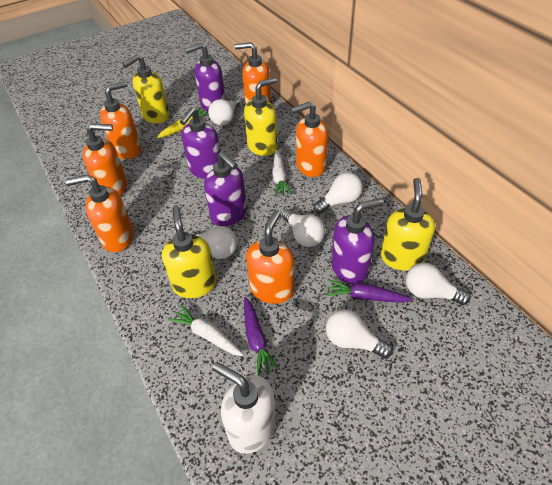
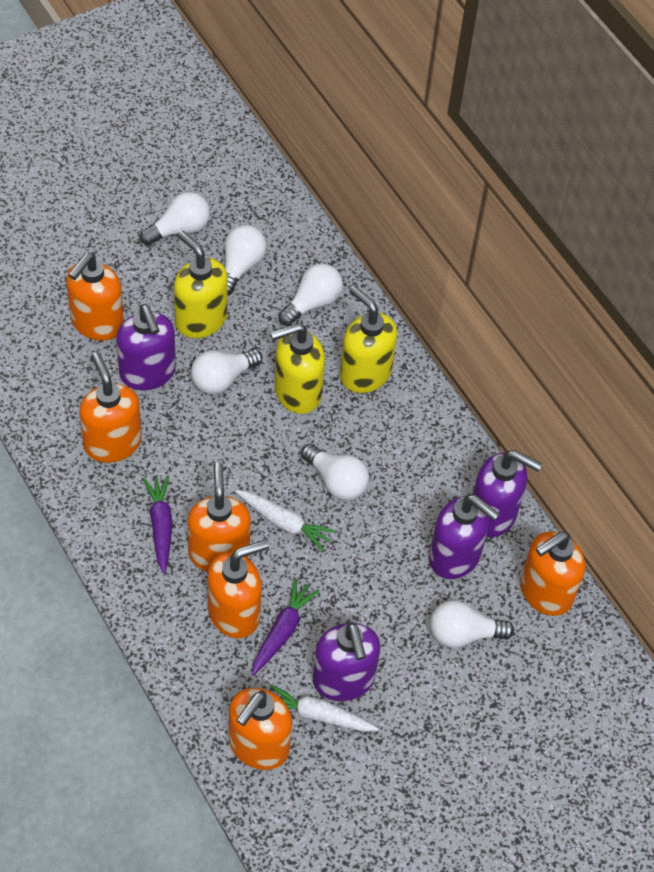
white soap dispenser: 1 -> 0
yellow carrot: 1 -> 0
yellow soap dispenser: 4 -> 3

